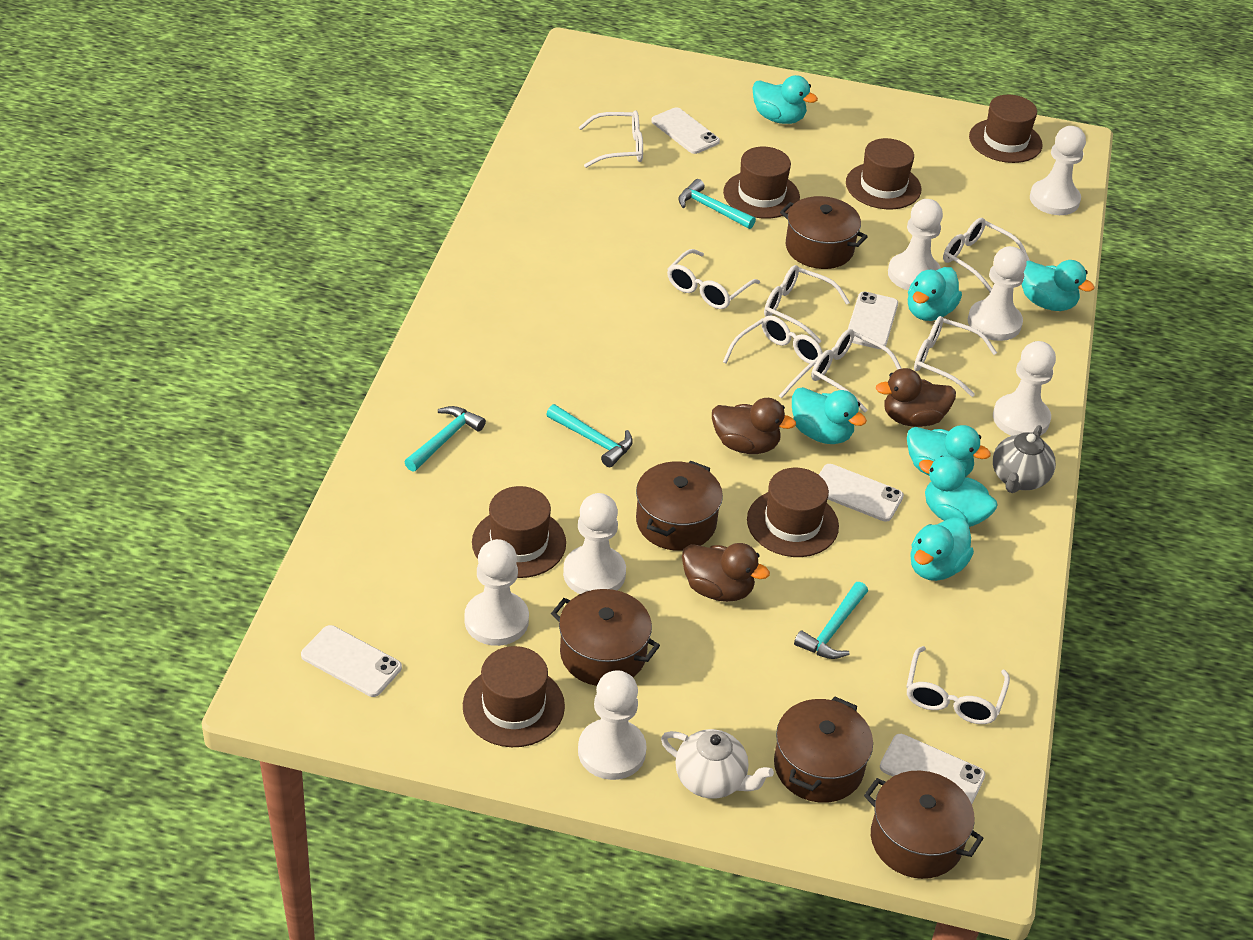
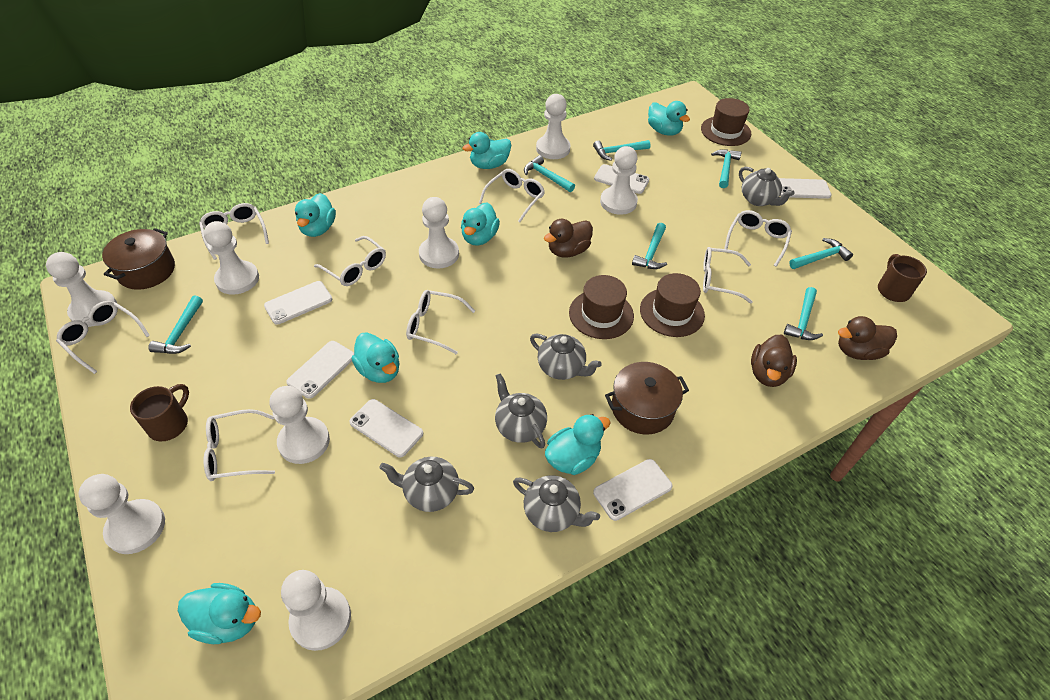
brown hat: 6 -> 3
brown mug: 0 -> 2
brown pot: 5 -> 2
grey teapot: 1 -> 5
turquoise hammer: 4 -> 7
white pawn: 7 -> 8
white phone: 5 -> 6
white teapot: 1 -> 0

